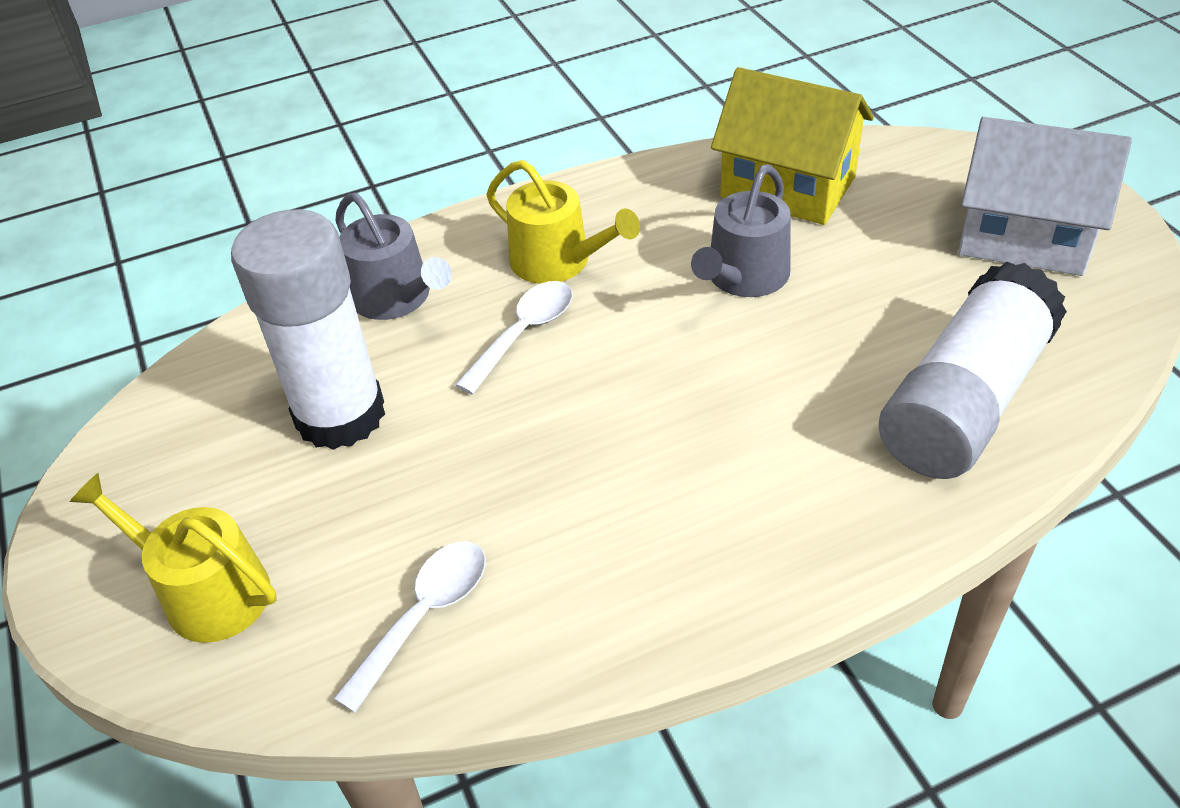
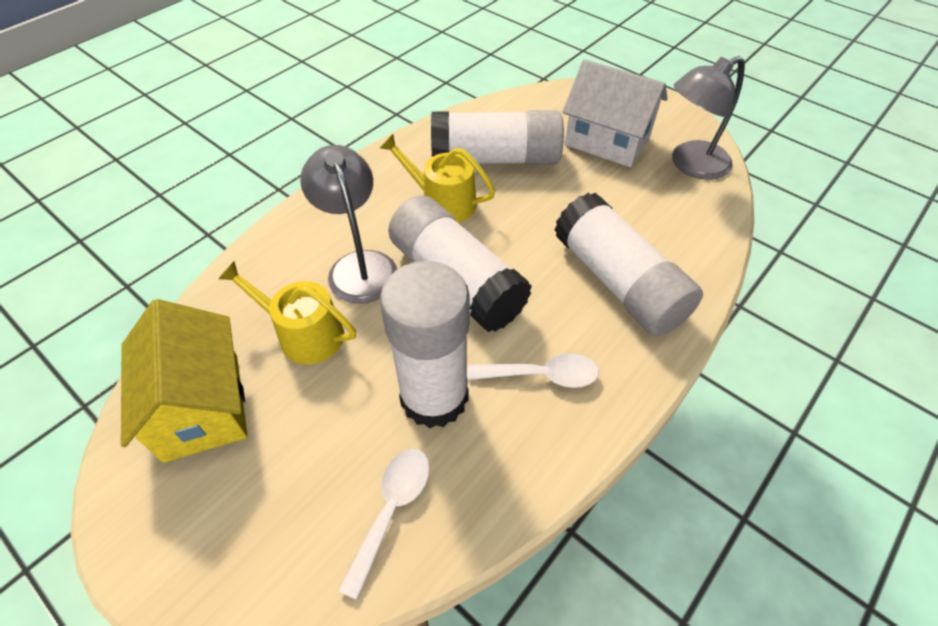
grey lamp: 0 -> 2
grey watering can: 2 -> 0
white glue stick: 2 -> 4

